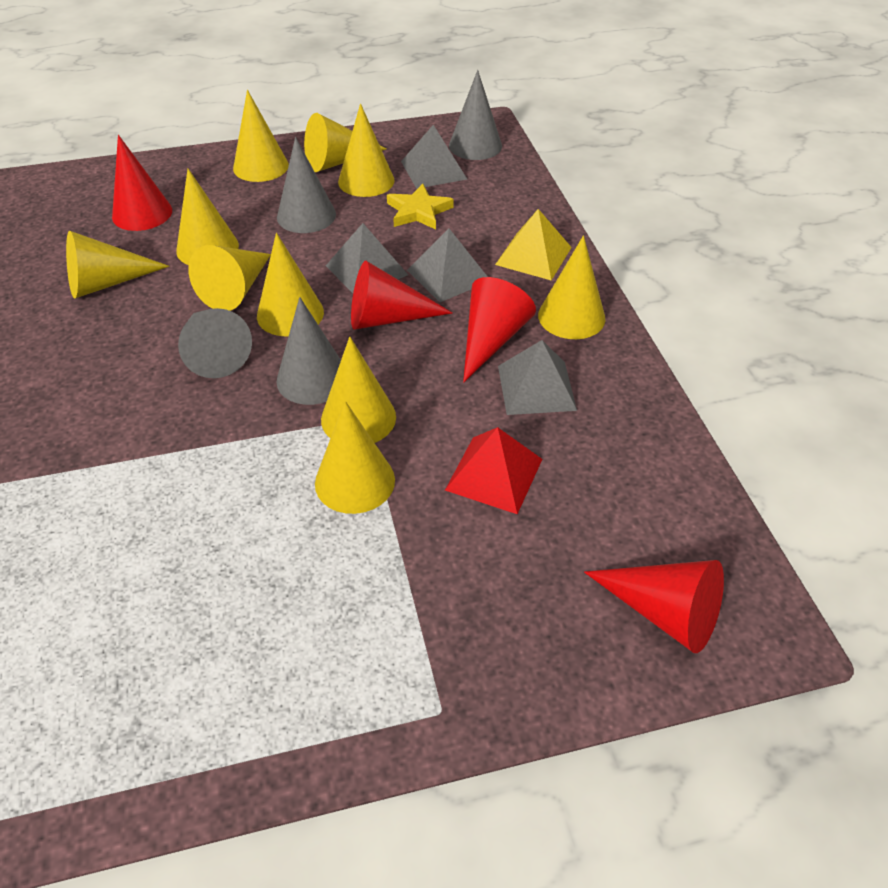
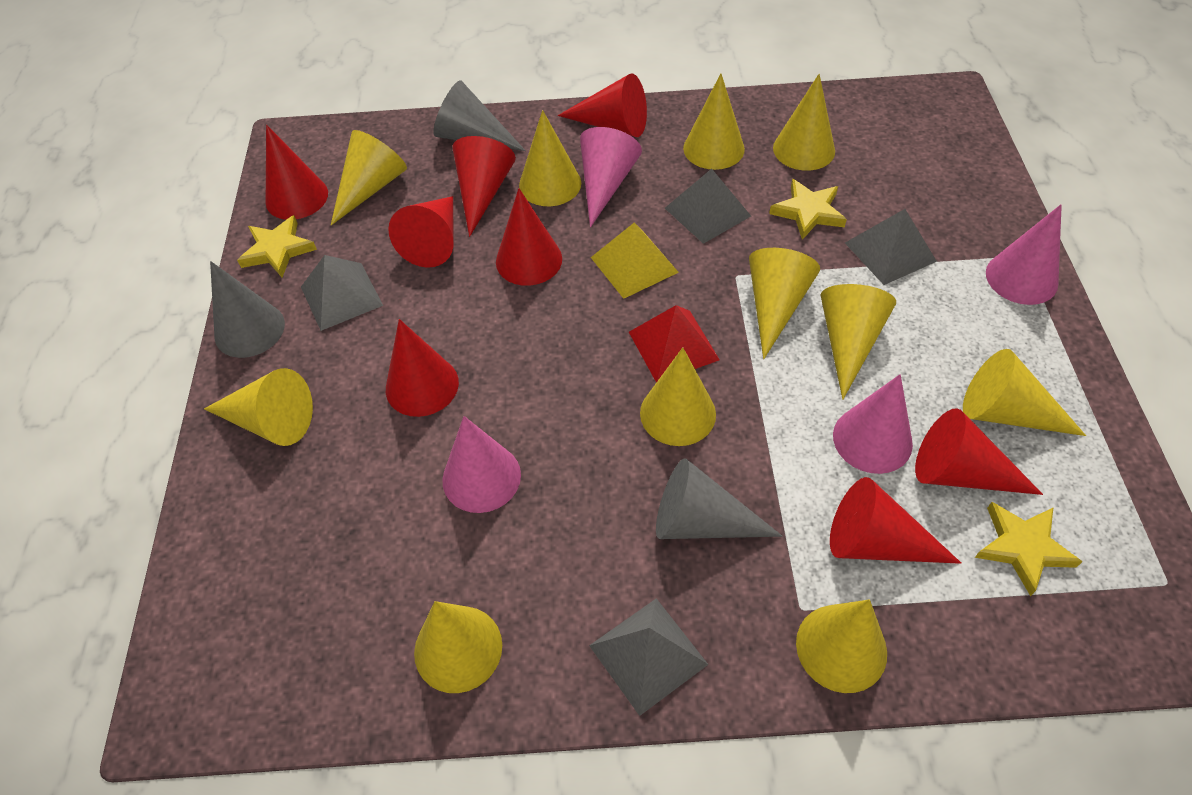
grey cone: 4 -> 3
pink cone: 0 -> 4
red cone: 4 -> 8
yellow cone: 10 -> 11
yellow star: 1 -> 3

